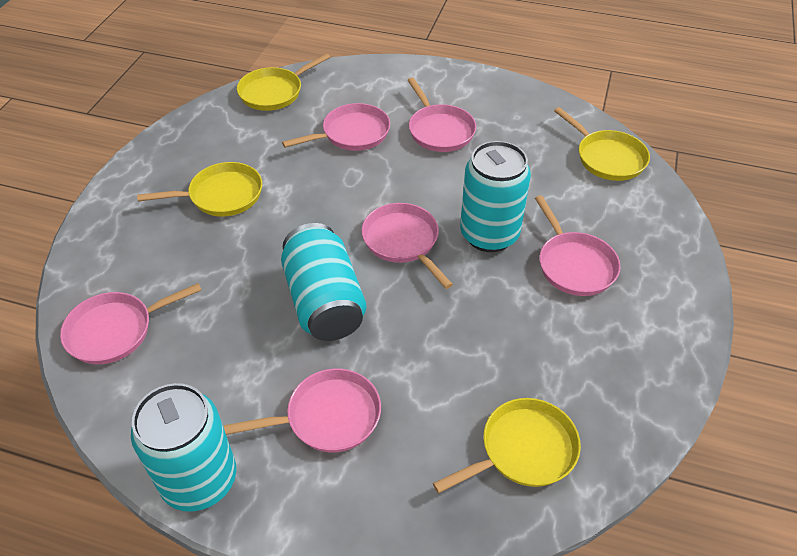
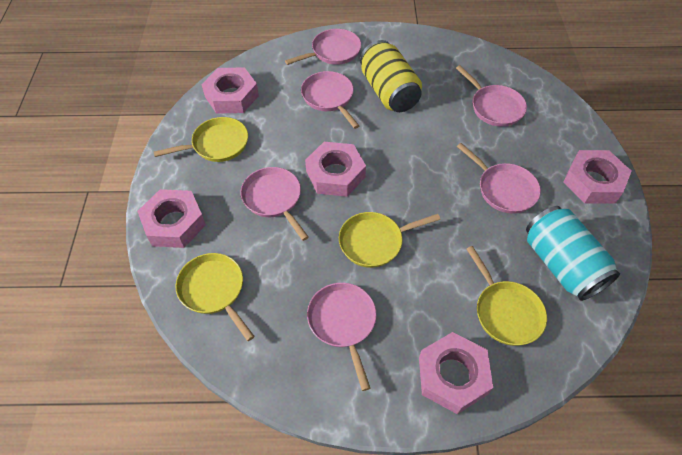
pink nut: 0 -> 5
turquoise can: 3 -> 1
yellow can: 0 -> 1

